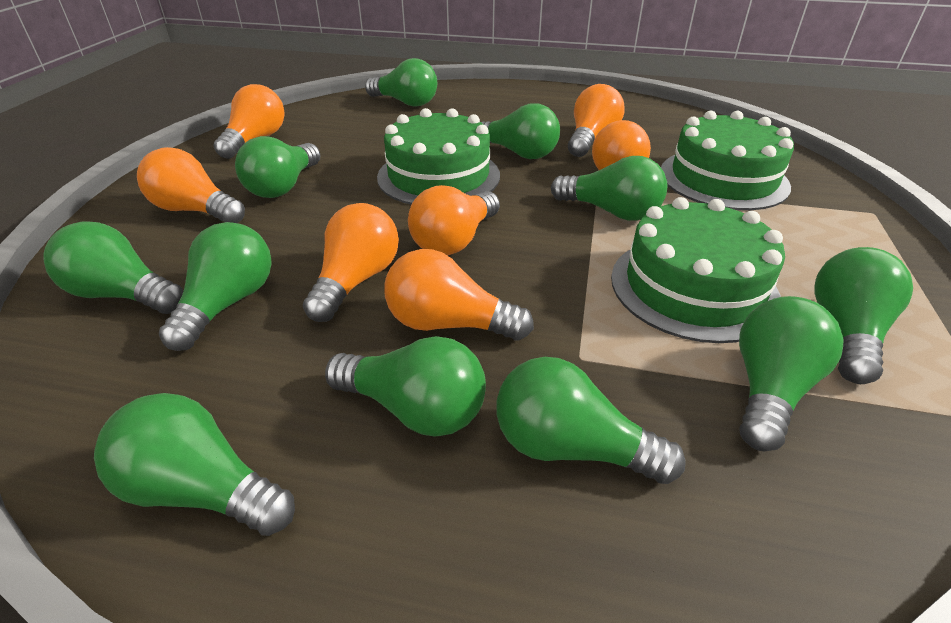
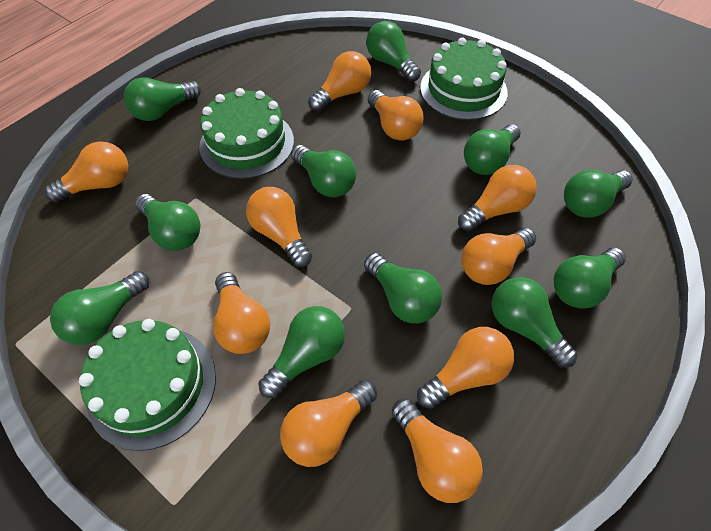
orange light bulb: 7 -> 10

